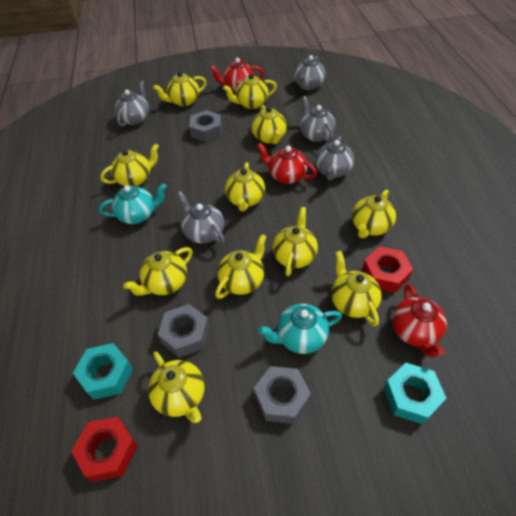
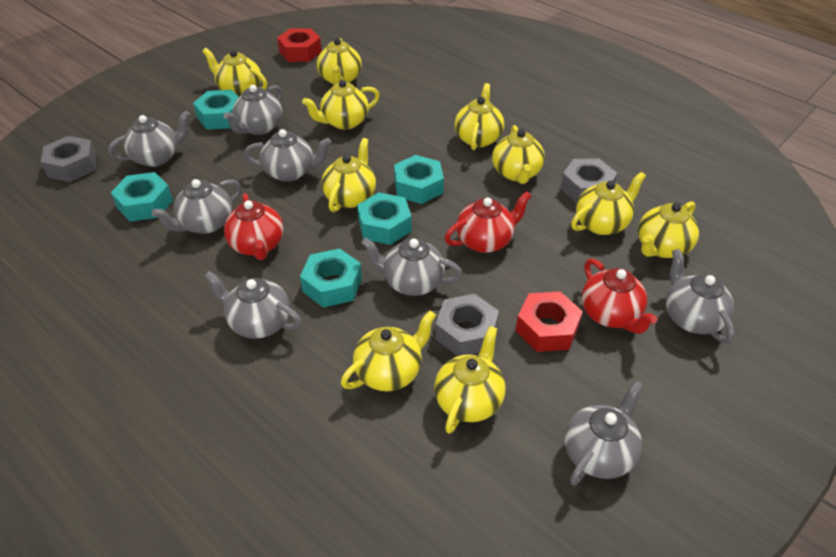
grey teapot: 5 -> 8
turquoise nut: 2 -> 5
turquoise teapot: 2 -> 0
yellow teapot: 11 -> 10

